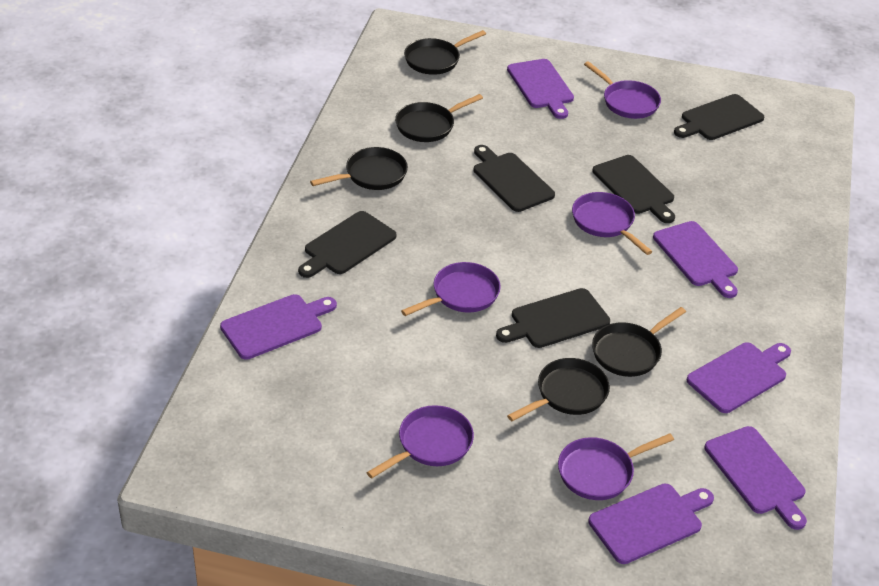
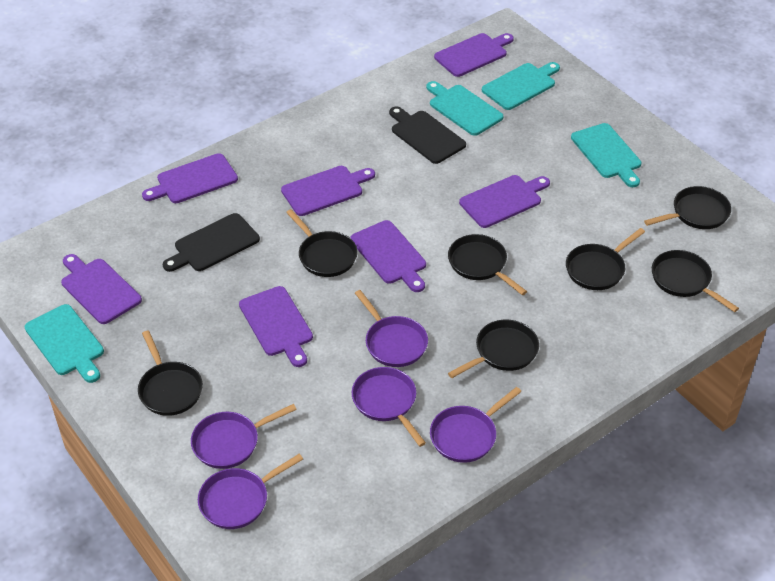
black cutting board: 5 -> 2
black pan: 5 -> 7
purple cutting board: 6 -> 7
turquoise cutting board: 0 -> 4

